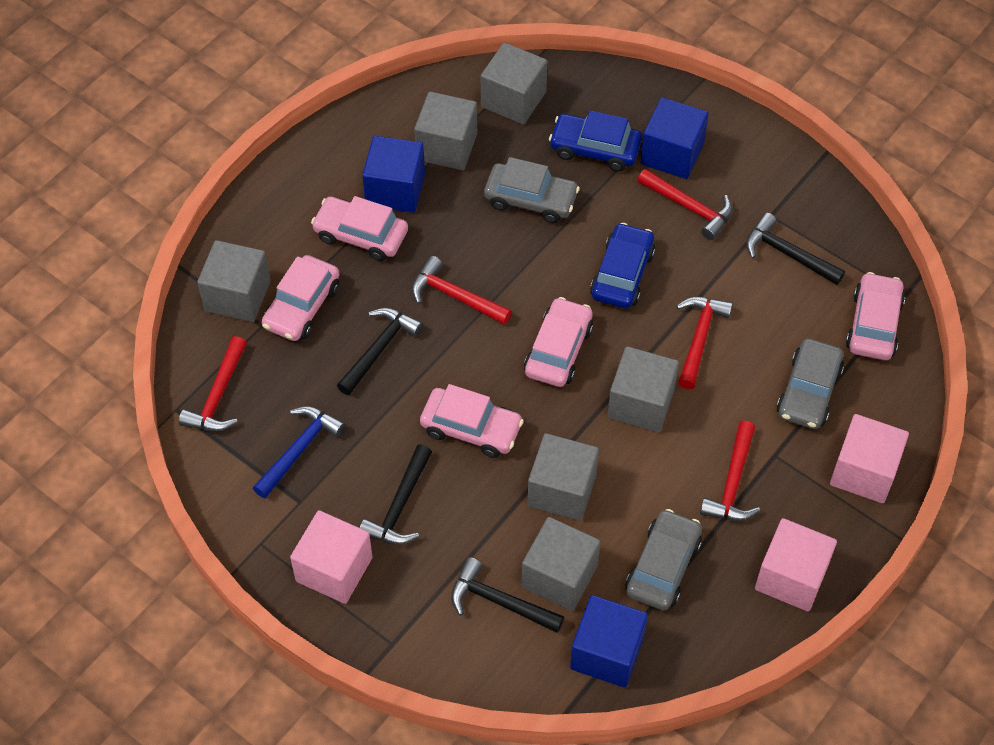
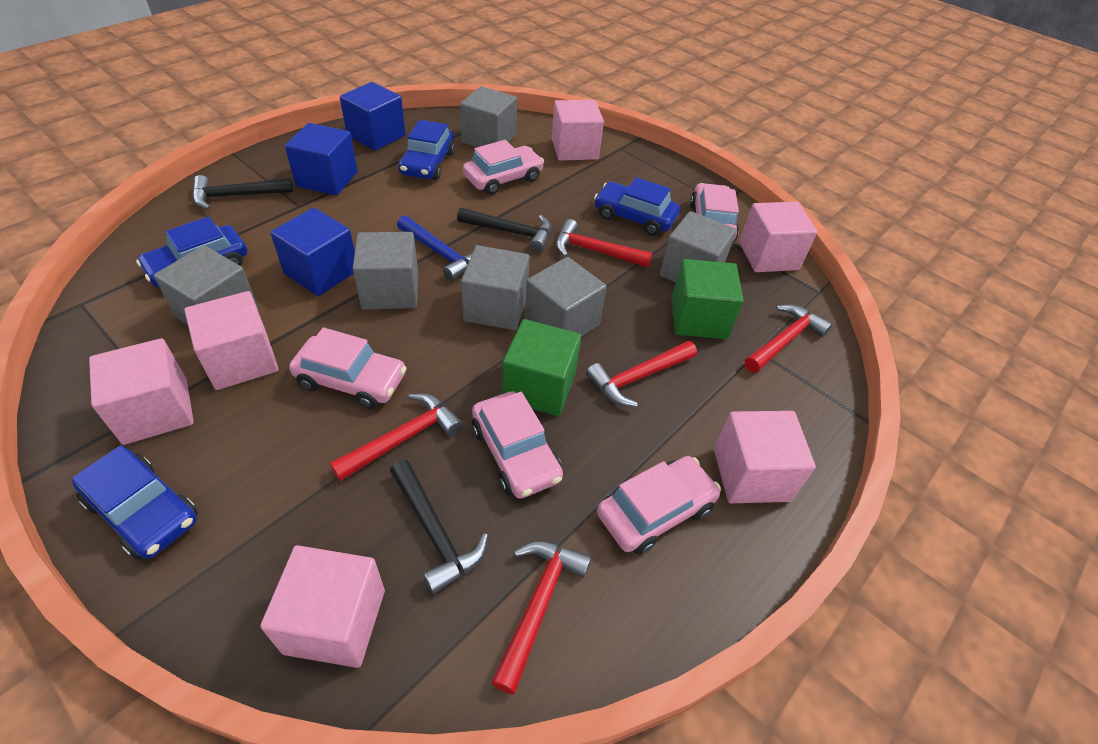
black hammer: 4 -> 3
blue car: 2 -> 4
green cube: 0 -> 2
grey car: 3 -> 0
pink cube: 3 -> 6

